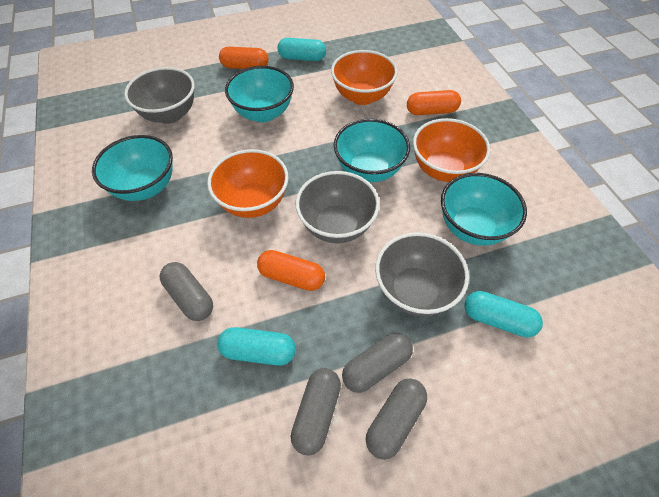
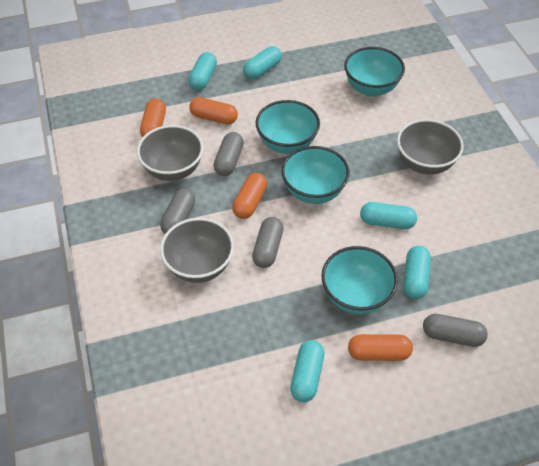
orange bowl: 3 -> 0
orange capsule: 3 -> 4
turquoise capsule: 3 -> 5

